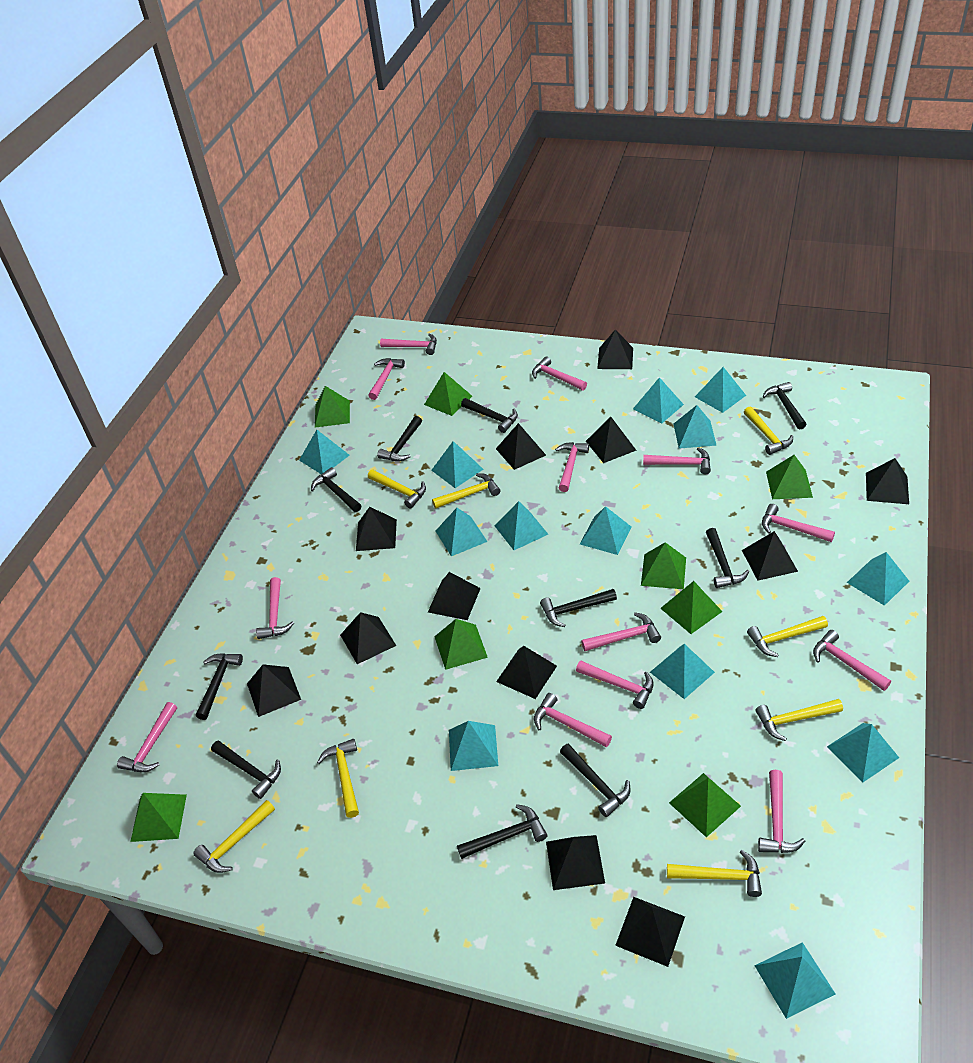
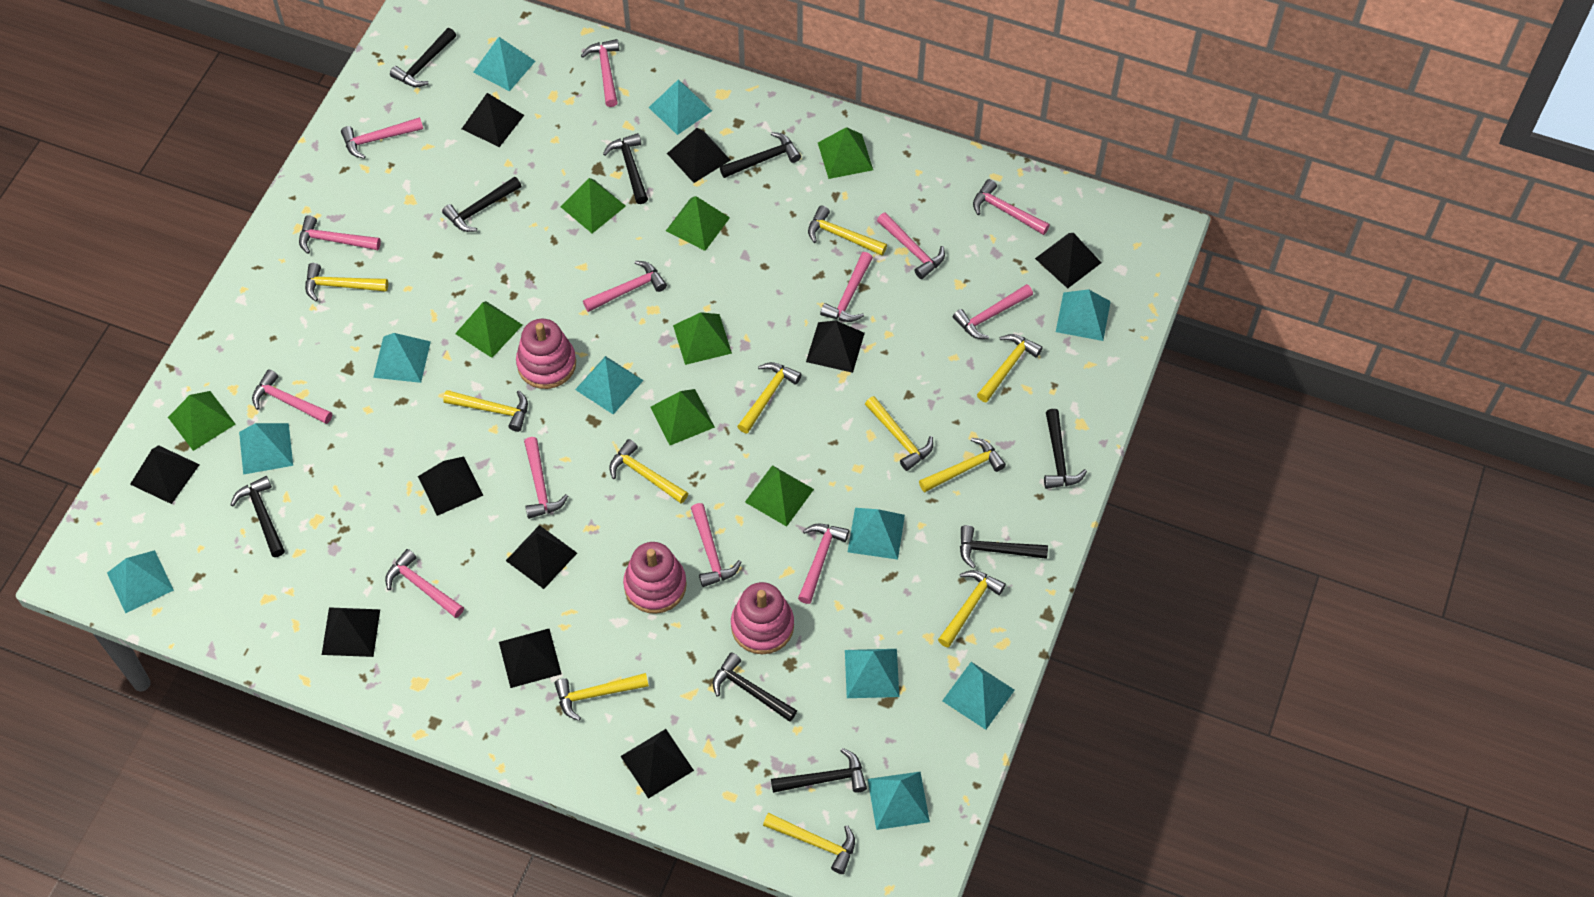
black hammer: 10 -> 9
black pyramid: 12 -> 10
pink stacking toy: 0 -> 3
turquoise pyramid: 13 -> 11
yellow hammer: 8 -> 11

